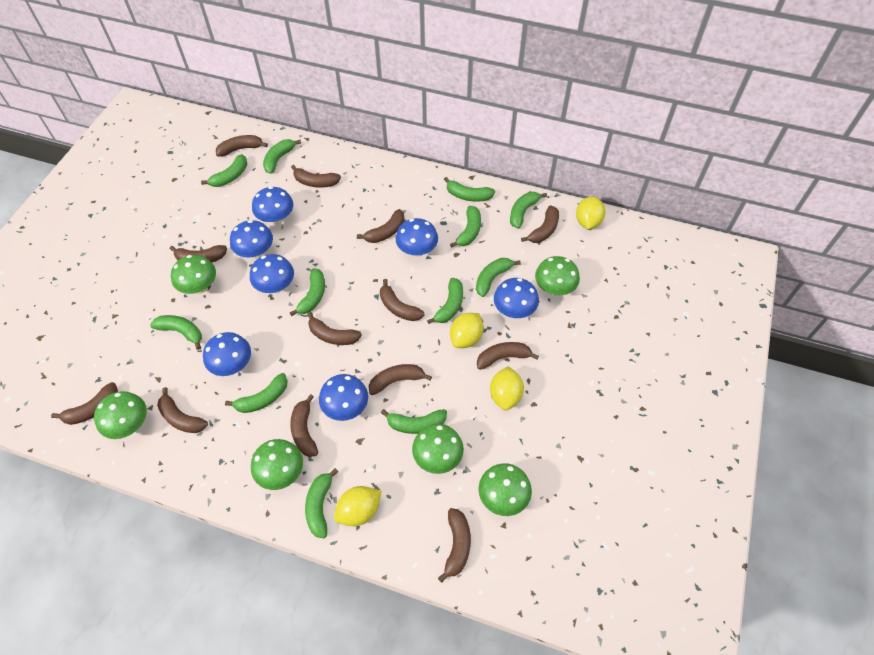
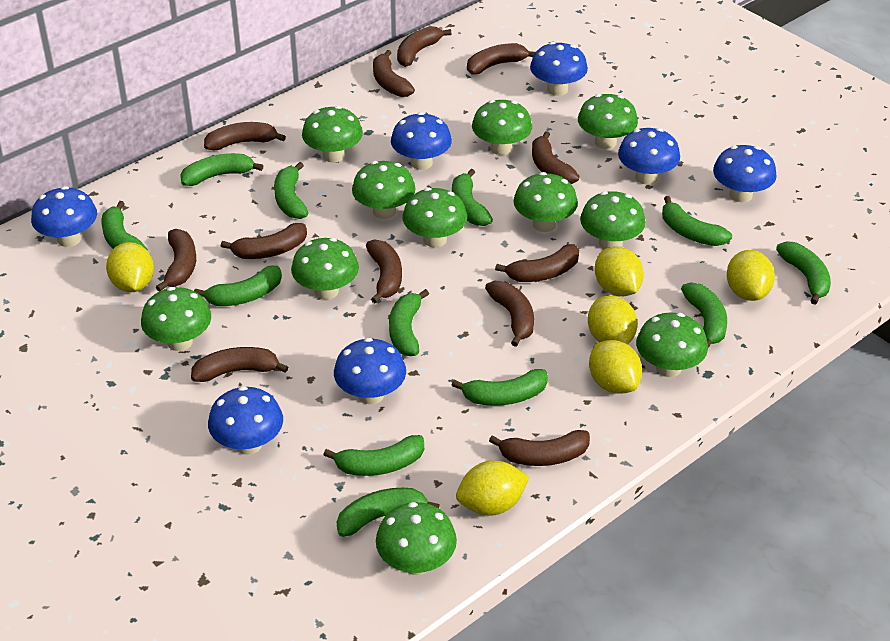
brown banana: 13 -> 12
green mushroom: 6 -> 11
yellow lemon: 4 -> 6

